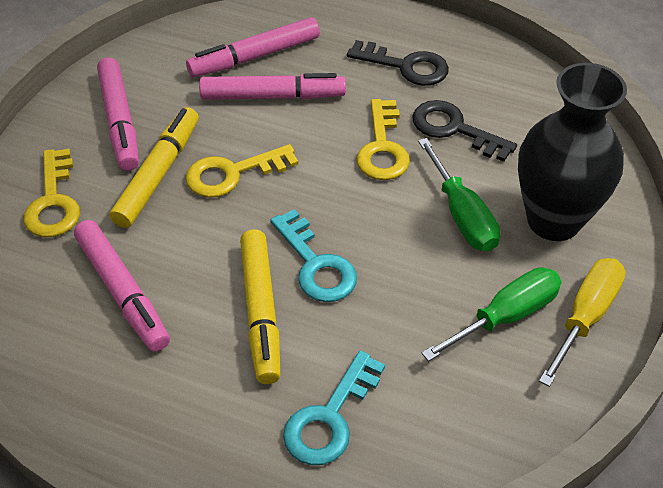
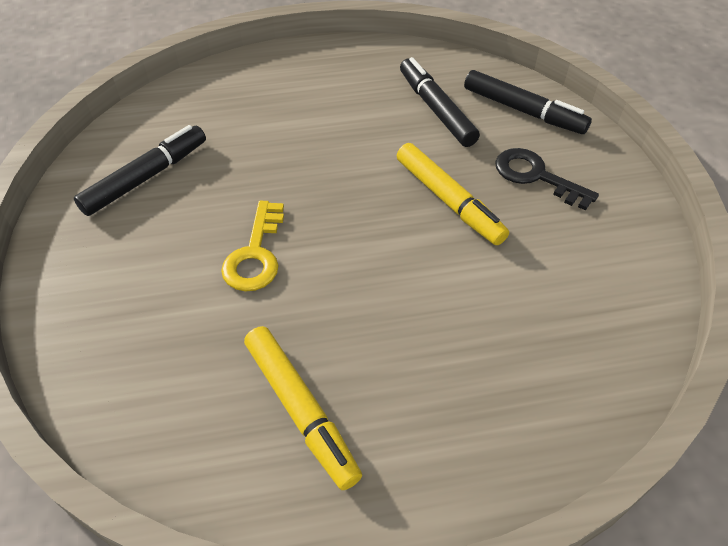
black key: 2 -> 1
black marker: 0 -> 3
black vase: 1 -> 0
green screwdriver: 2 -> 0
pink marker: 4 -> 0
turquoise key: 2 -> 0
yellow key: 3 -> 1
yellow screwdriver: 1 -> 0

